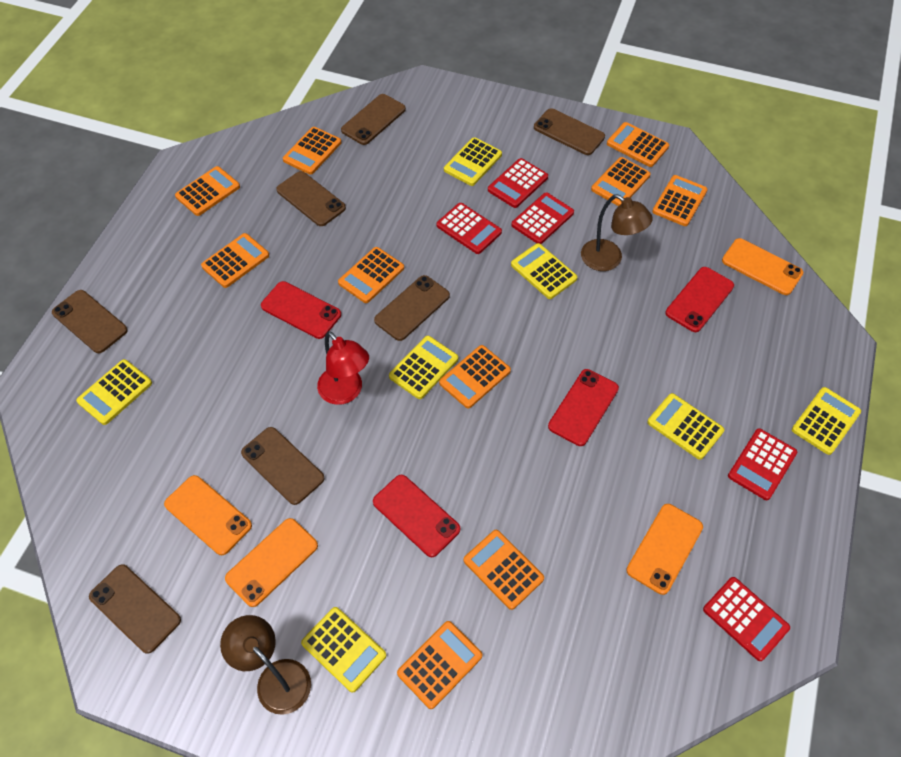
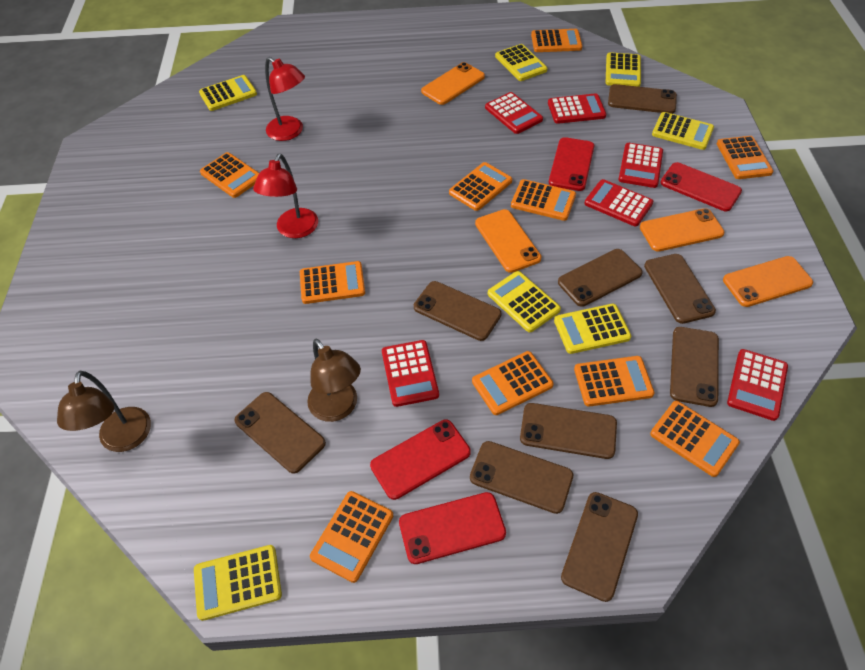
brown phone: 7 -> 9
red calculator: 5 -> 6
red lamp: 1 -> 2

